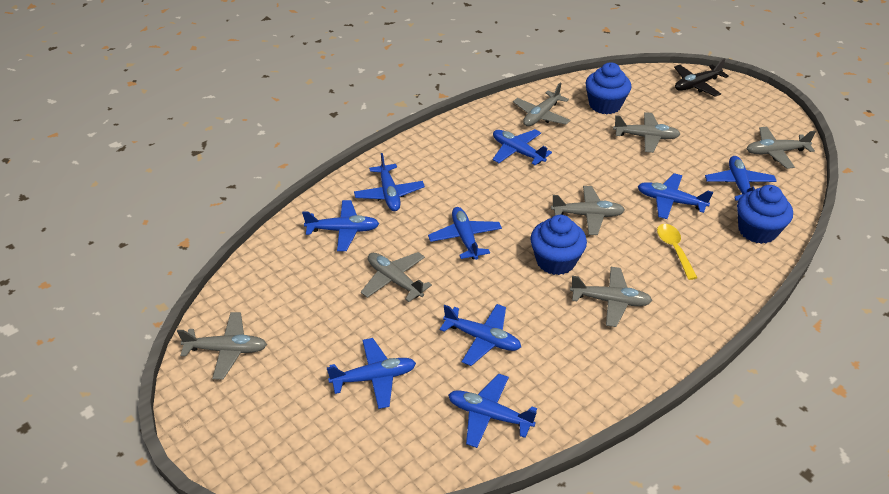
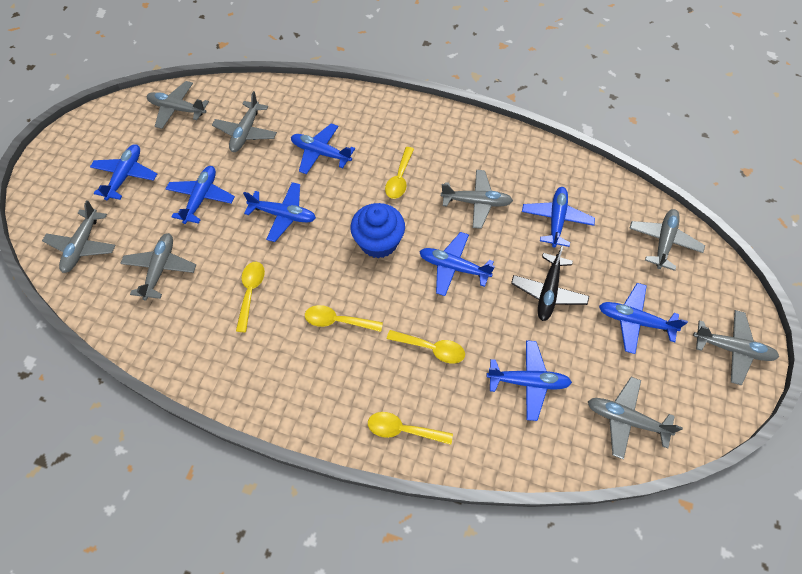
blue cupcake: 3 -> 1
blue plane: 9 -> 8
grey plane: 7 -> 8
yellow spoon: 1 -> 5

